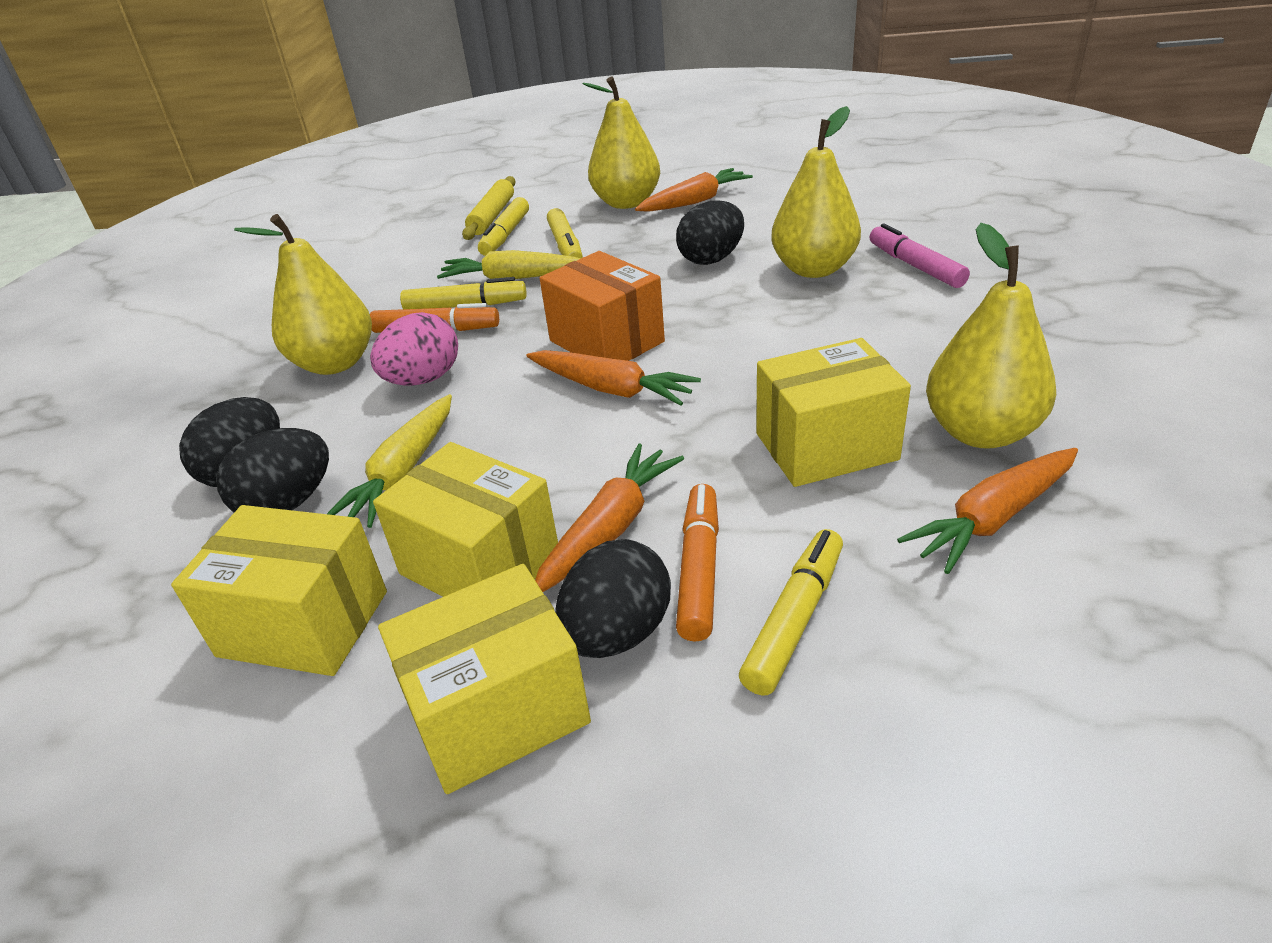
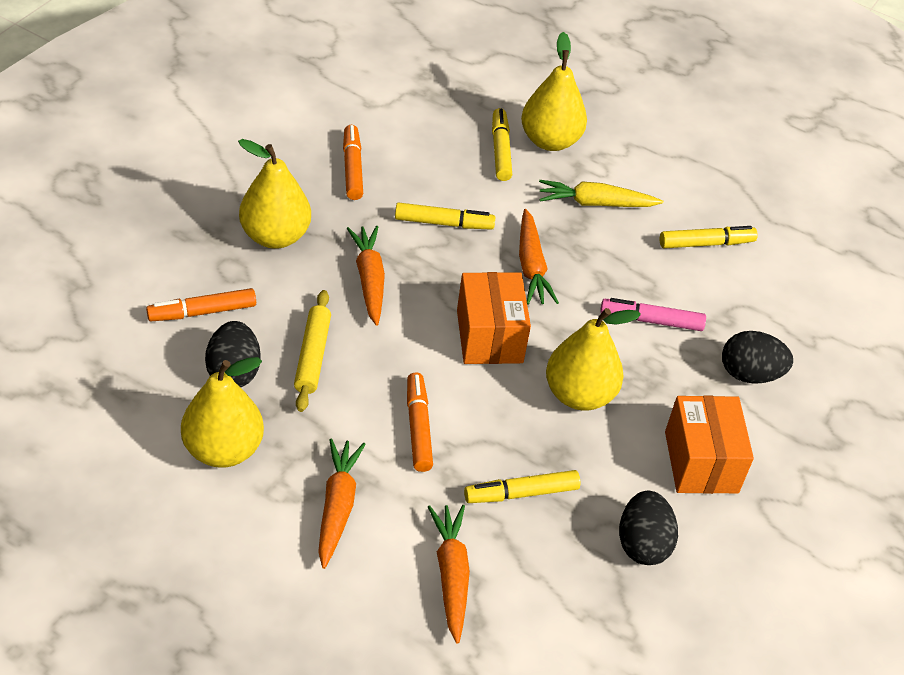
black egg: 4 -> 3
orange box: 1 -> 2
orange marker: 2 -> 3
pink egg: 1 -> 0
yellow box: 4 -> 0
yellow carrot: 2 -> 1

